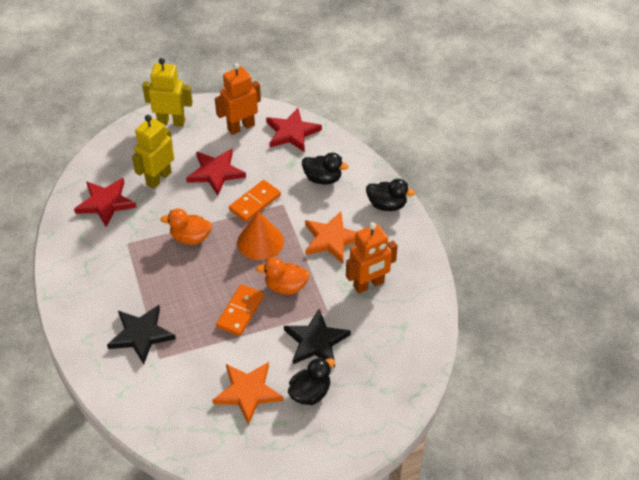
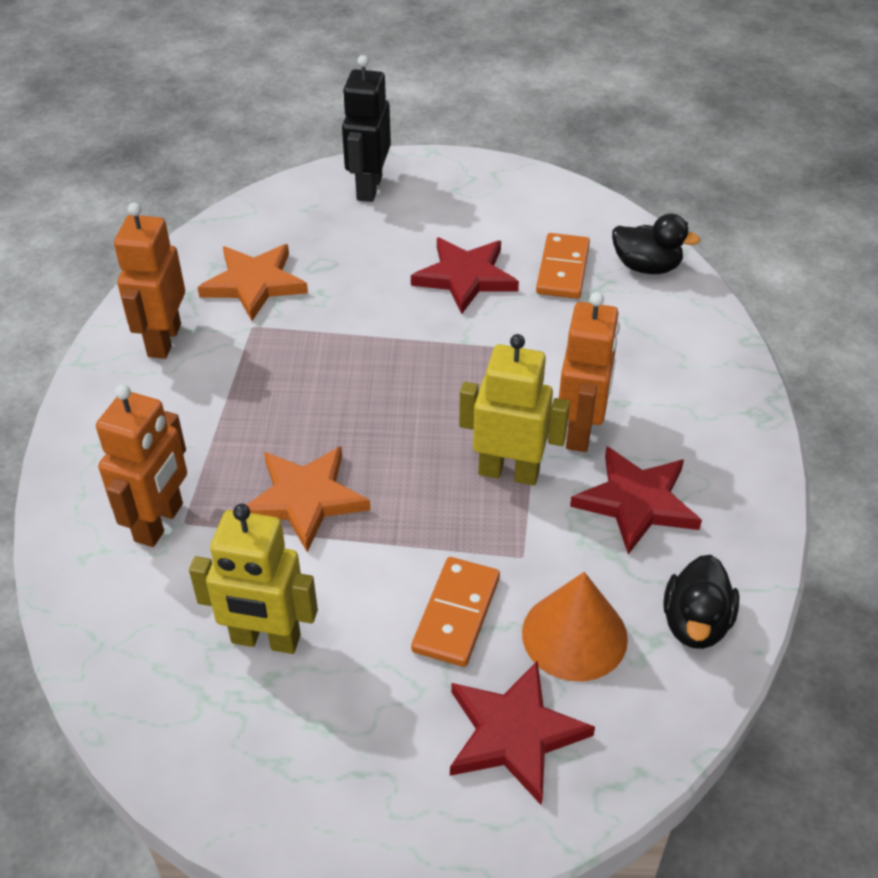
black duck: 3 -> 2
black robot: 0 -> 1
black star: 2 -> 0
orange duck: 2 -> 0
orange robot: 2 -> 3

